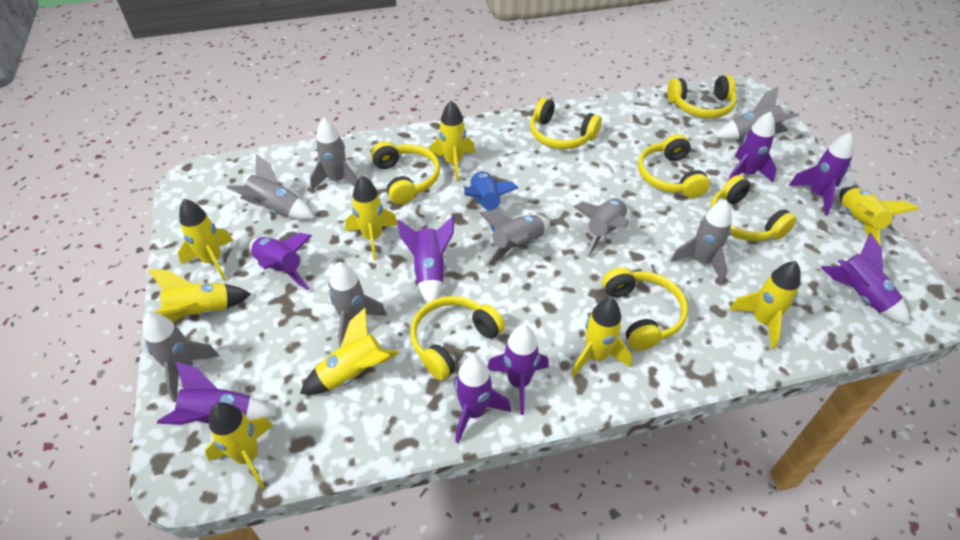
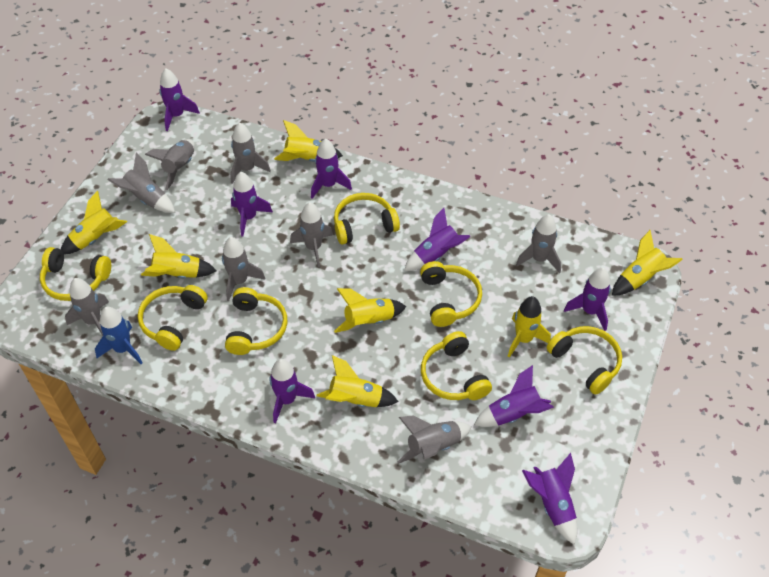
yellow rocket: 9 -> 7

